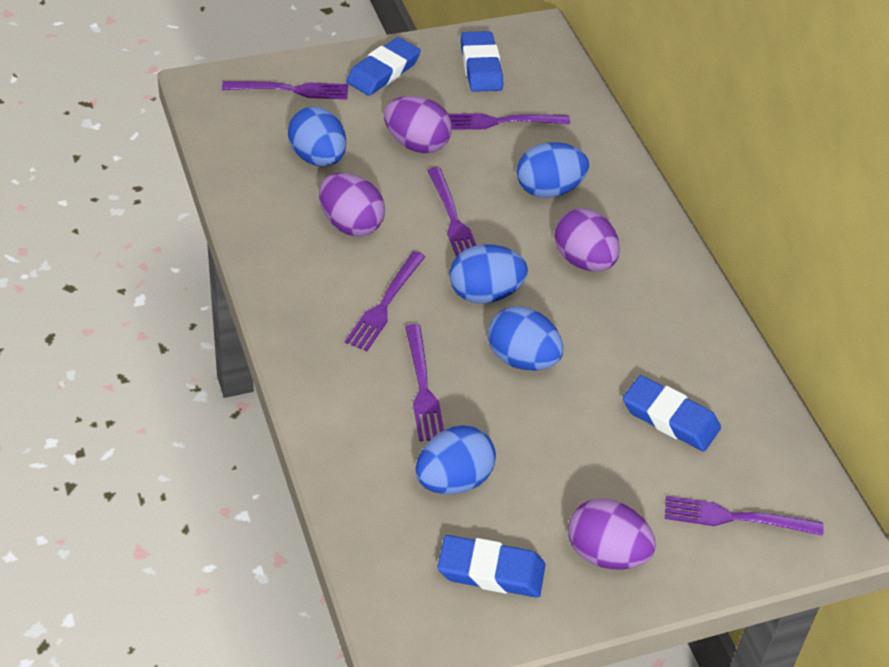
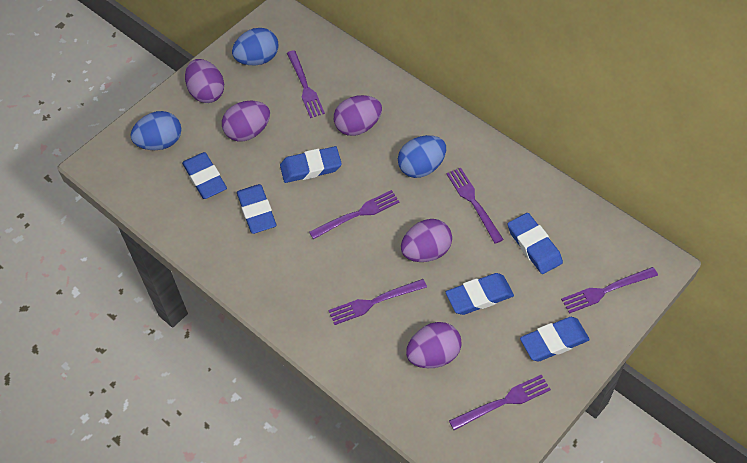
blue egg: 5 -> 3
blue eraser: 4 -> 6
purple egg: 4 -> 5

